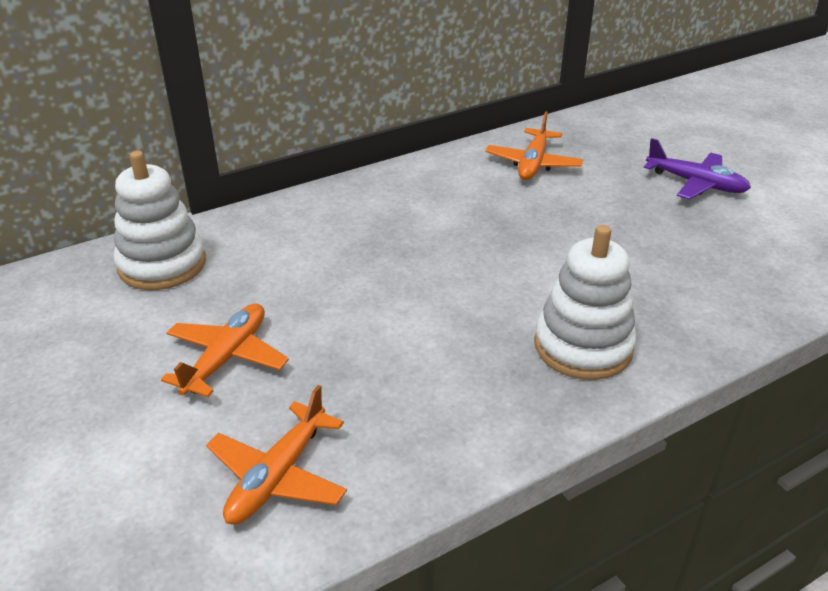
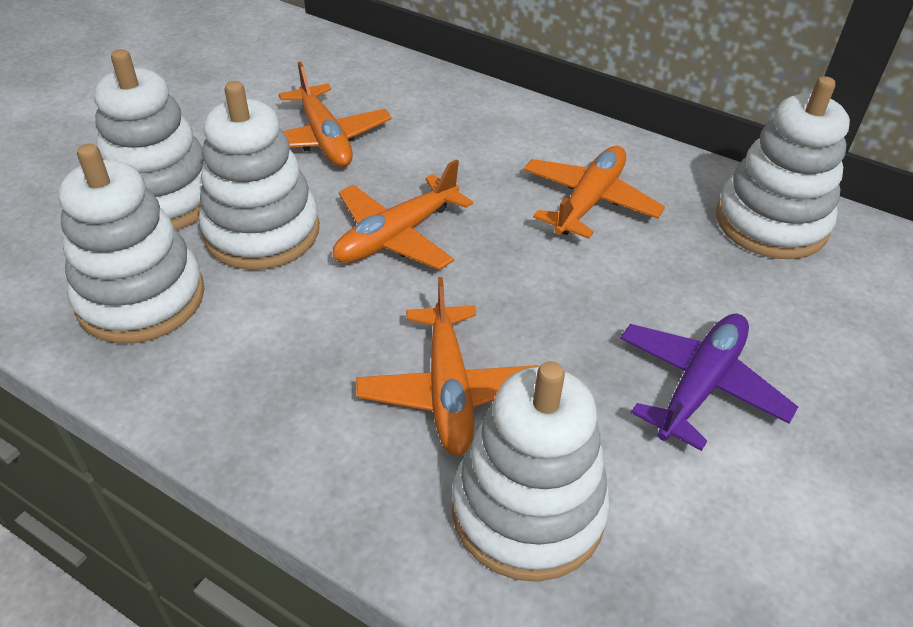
orange plane: 3 -> 4
white stacking toy: 2 -> 5

